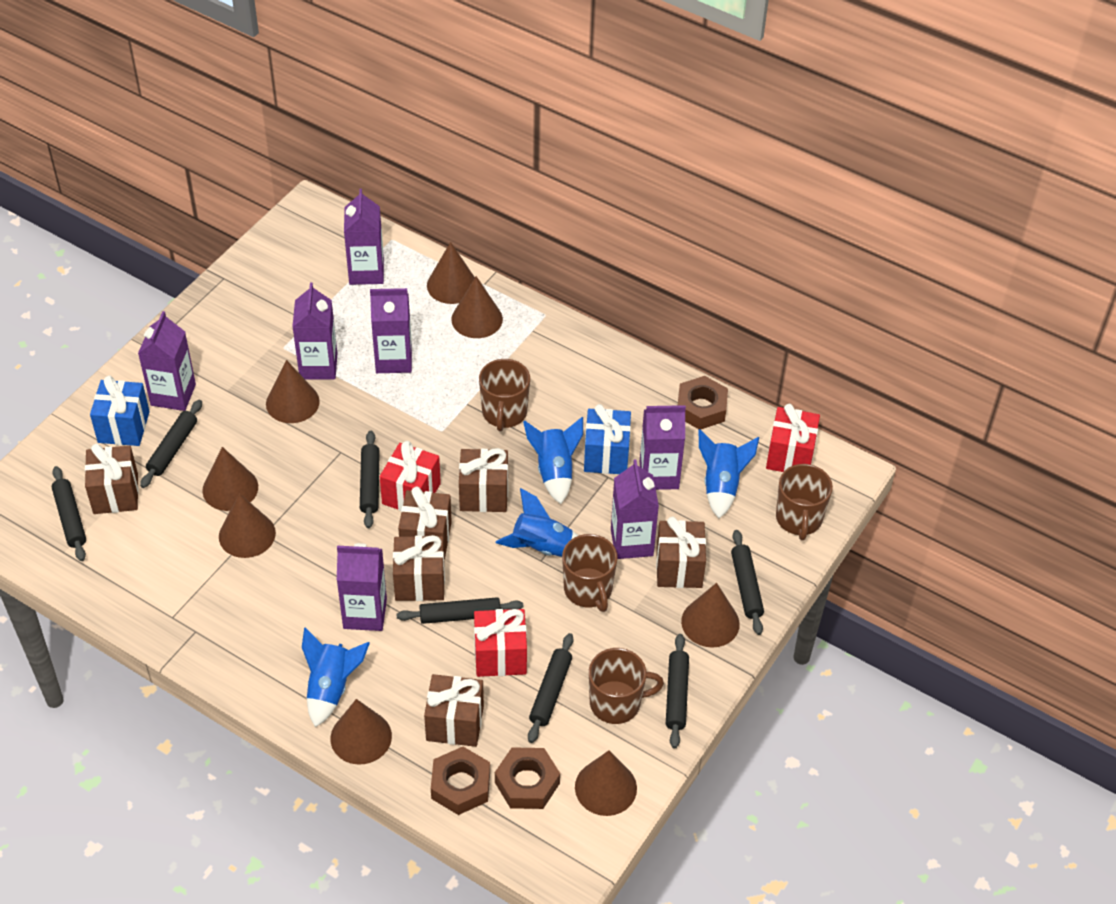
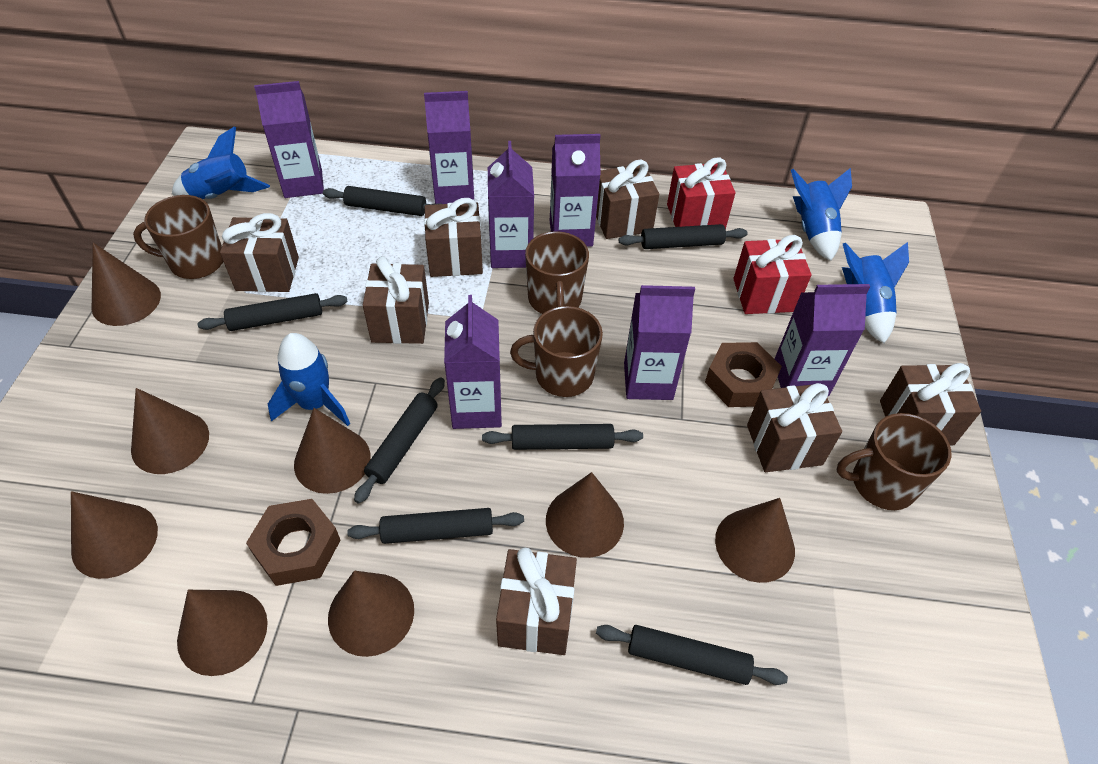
blue gift: 2 -> 0
brown gift: 6 -> 7
brown nut: 3 -> 2
red gift: 3 -> 2

